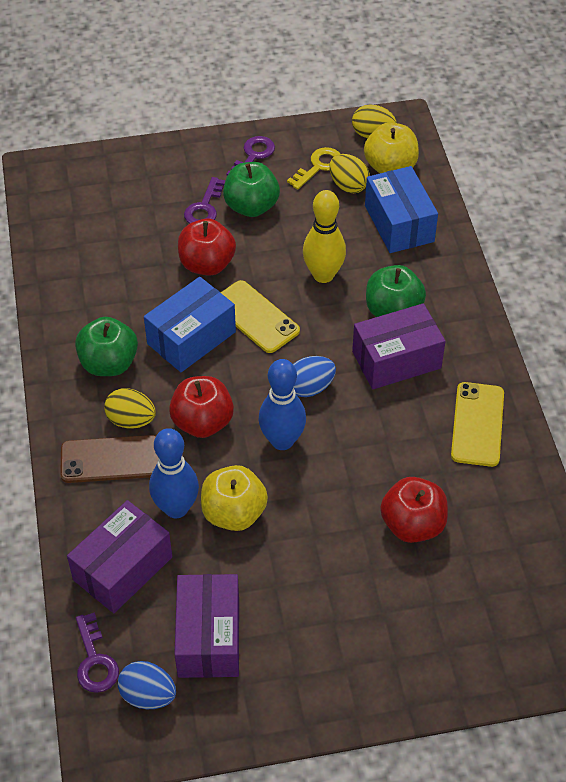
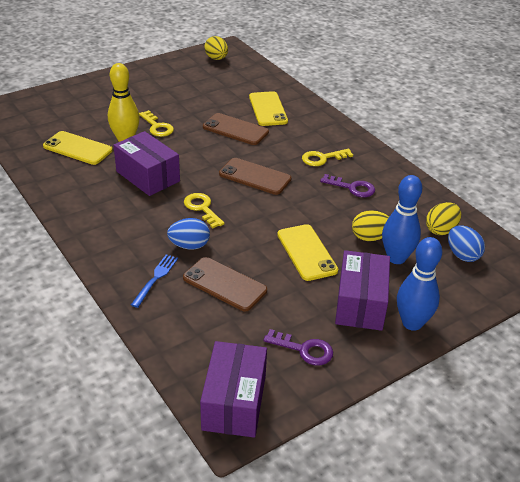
blue box: 2 -> 0
blue fork: 0 -> 1
brown phone: 1 -> 3
green apple: 3 -> 0
purple key: 3 -> 2
red apple: 3 -> 0
yellow apple: 2 -> 0
yellow key: 1 -> 3
yellow phone: 2 -> 3

